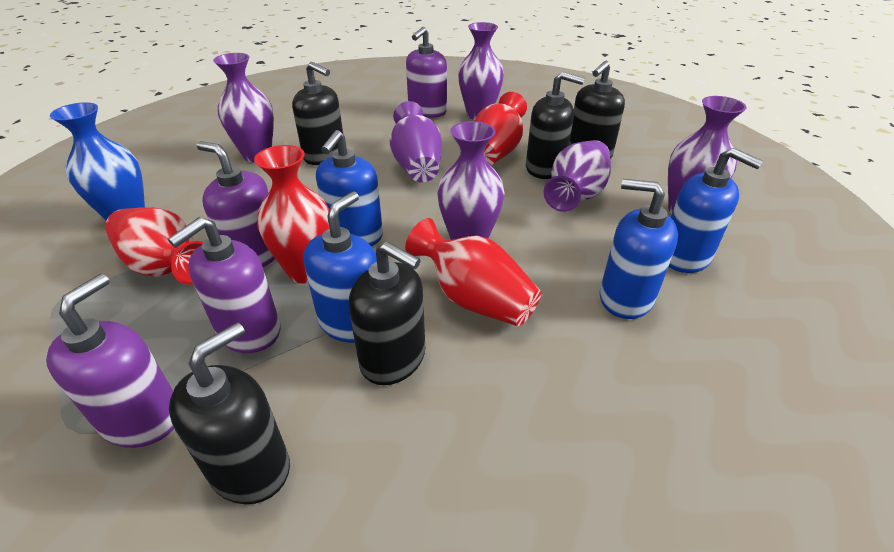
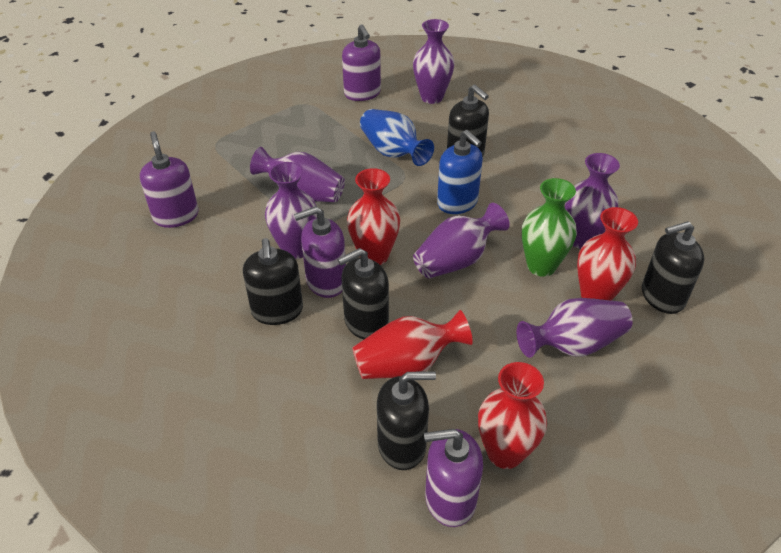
blue soap dispenser: 4 -> 1
green vase: 0 -> 1

